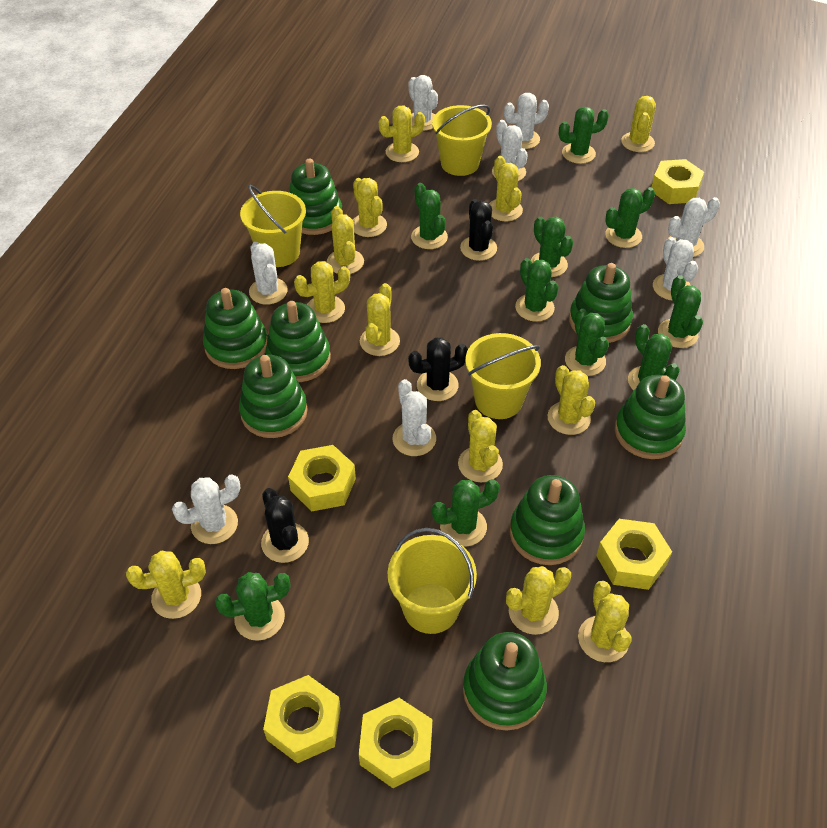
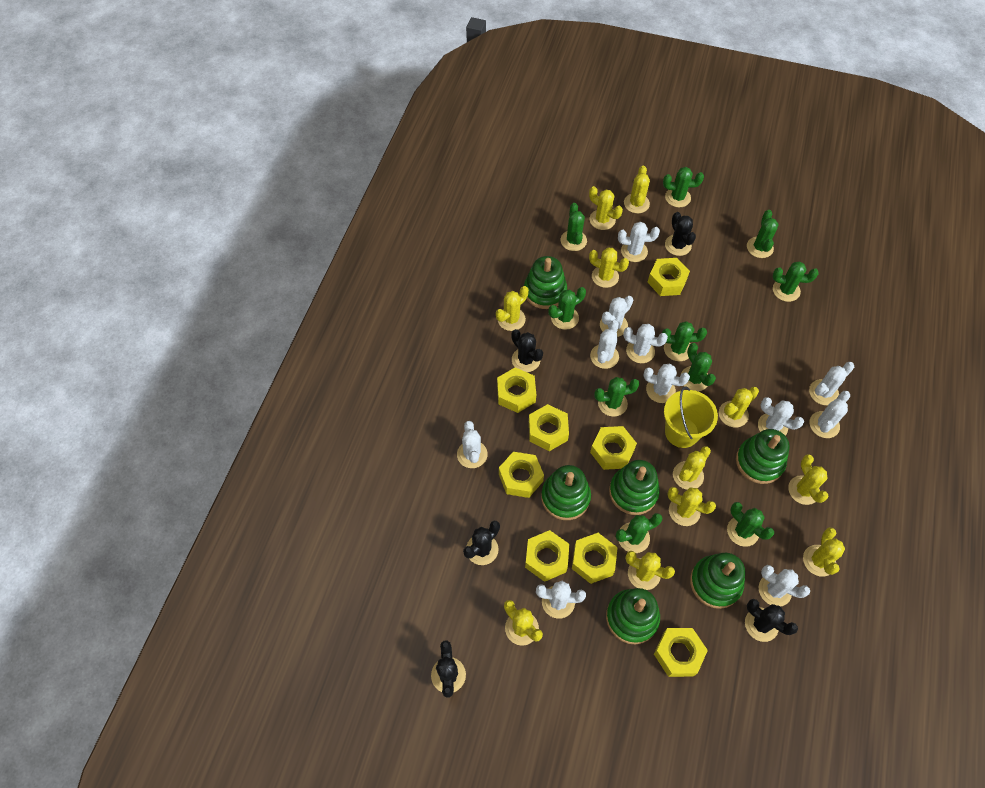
black cactus: 3 -> 5
green stacking toy: 8 -> 6
white cactus: 8 -> 11
yellow bucket: 4 -> 1
yellow cactus: 12 -> 11
yellow nut: 5 -> 8

